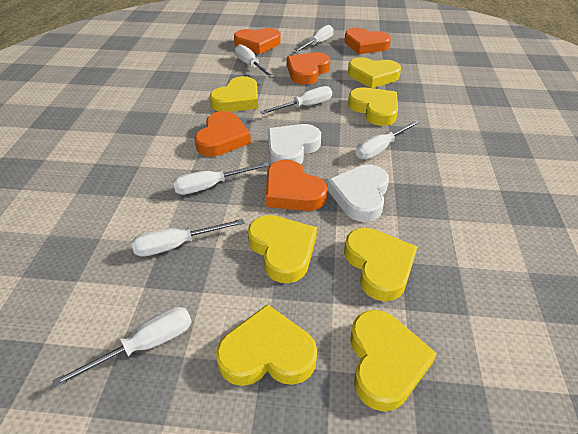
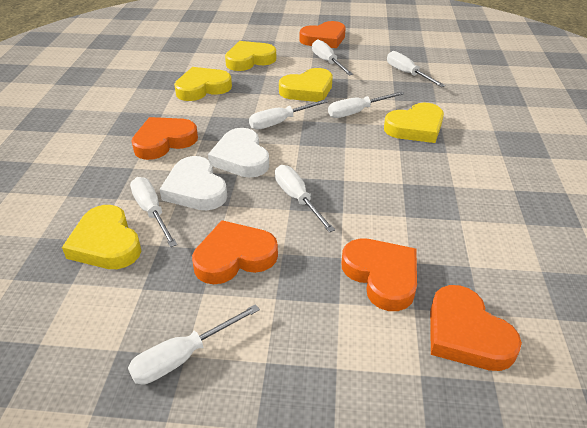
yellow heart: 7 -> 5

